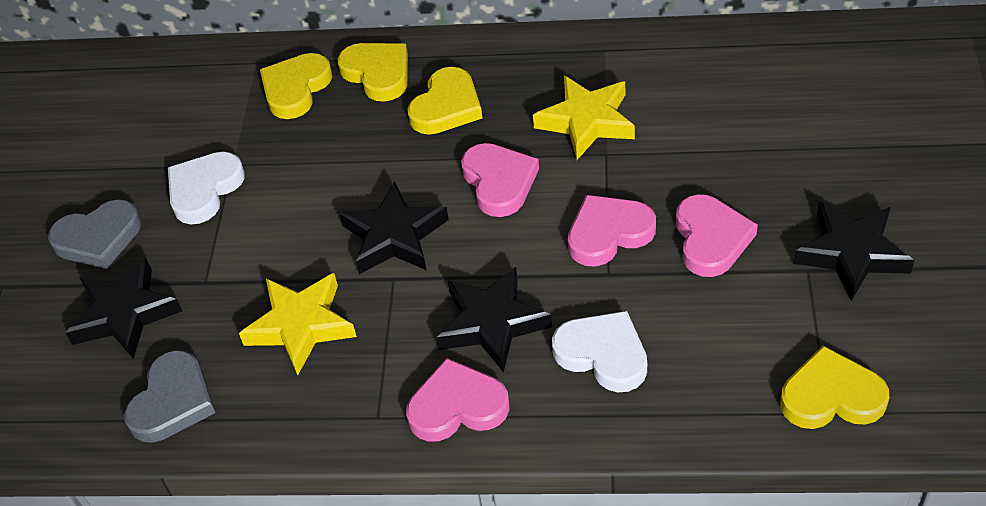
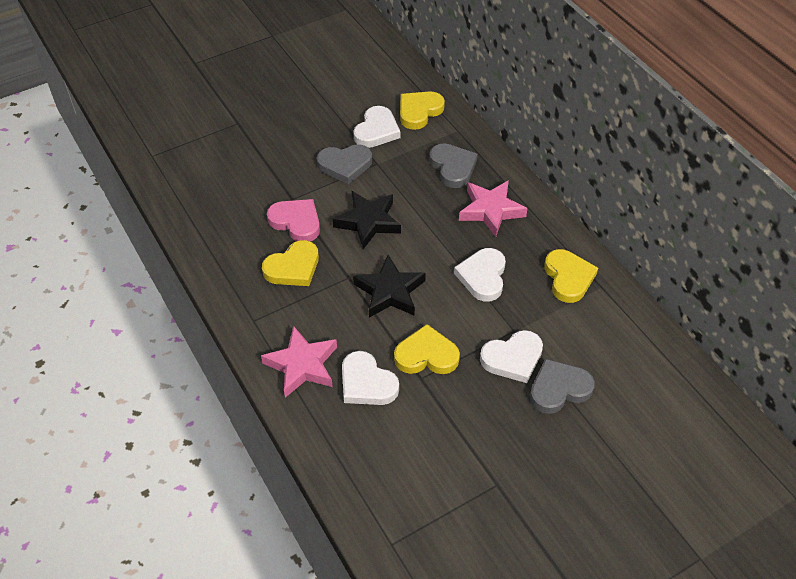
black star: 4 -> 2
grey heart: 2 -> 3
pink heart: 4 -> 1
pink star: 0 -> 2
white heart: 2 -> 4
yellow star: 2 -> 0

